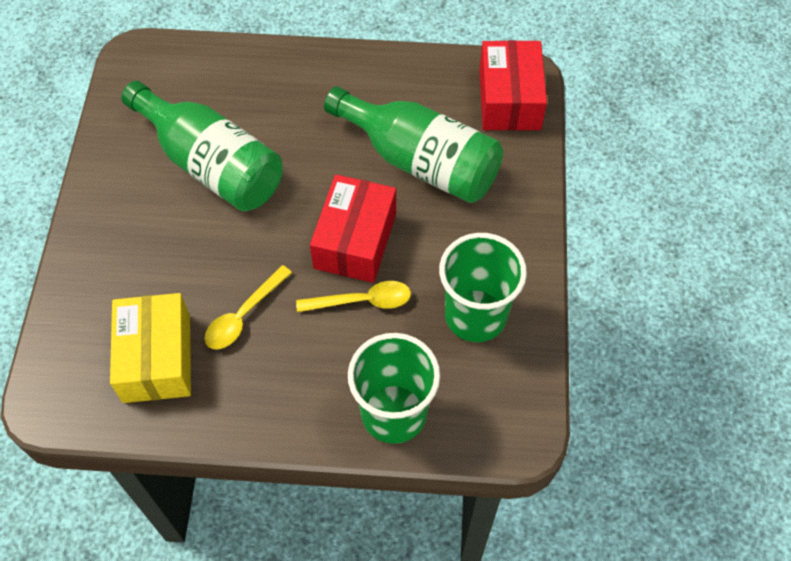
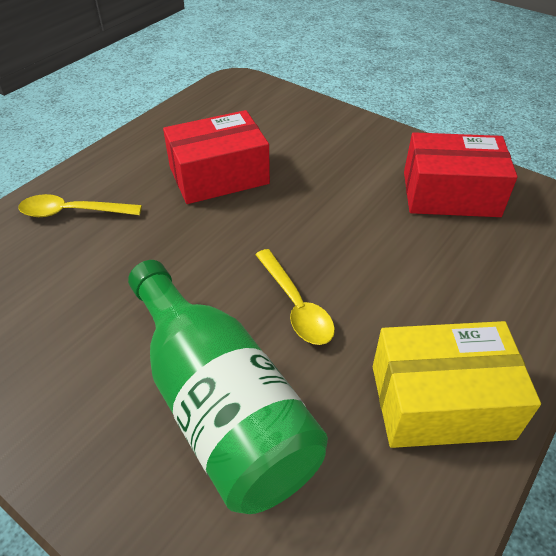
green bottle: 2 -> 1
green cup: 2 -> 0

